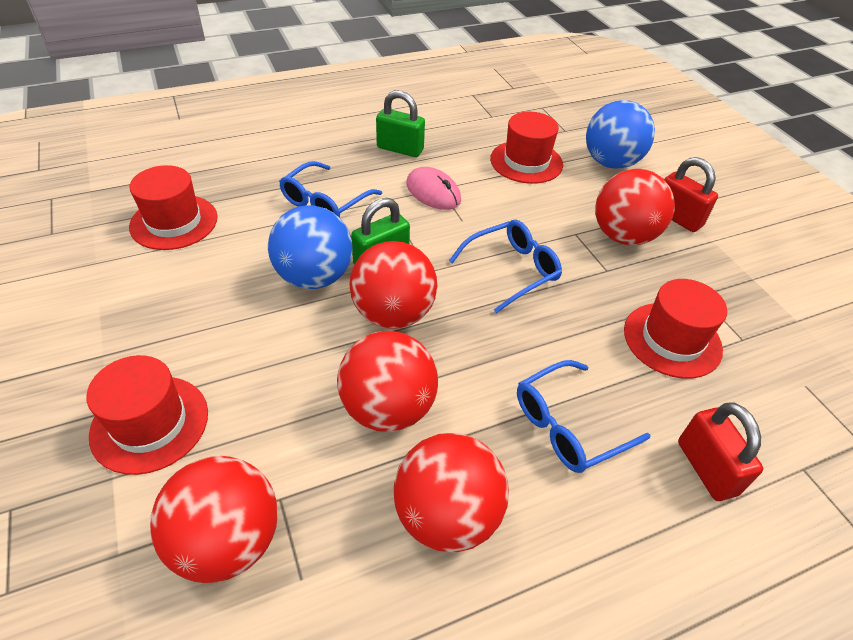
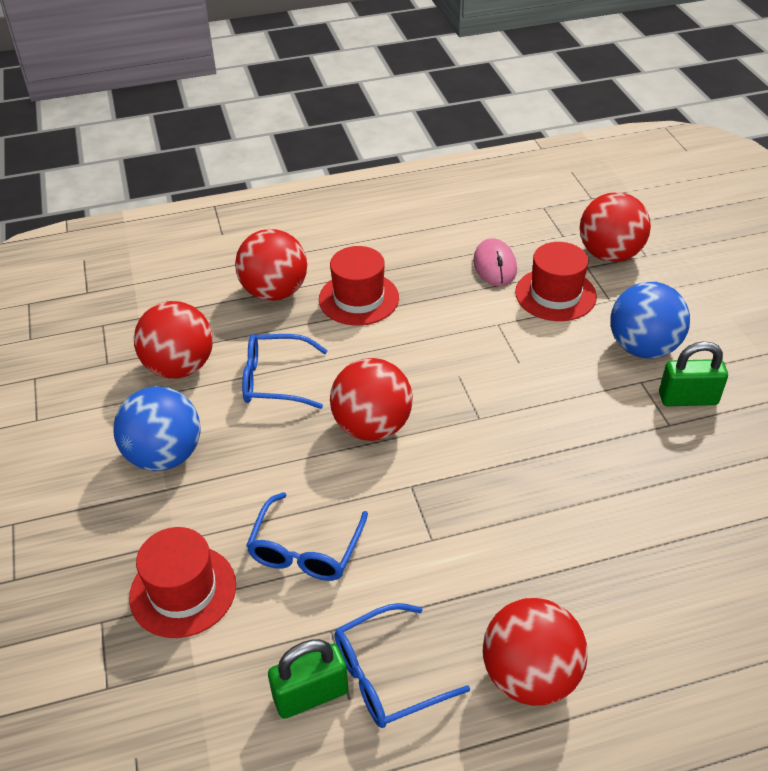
red hat: 4 -> 3
red padlock: 2 -> 0

